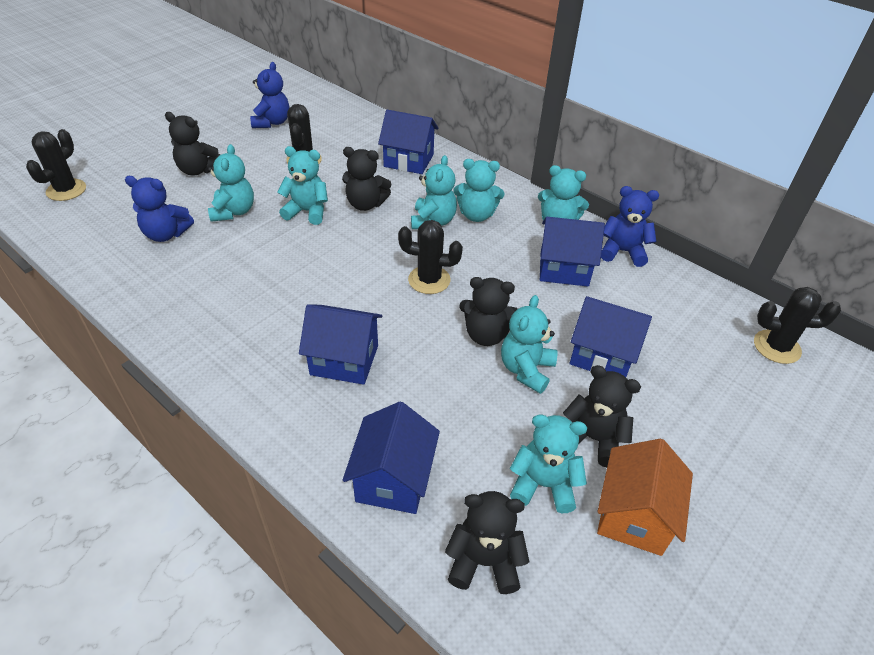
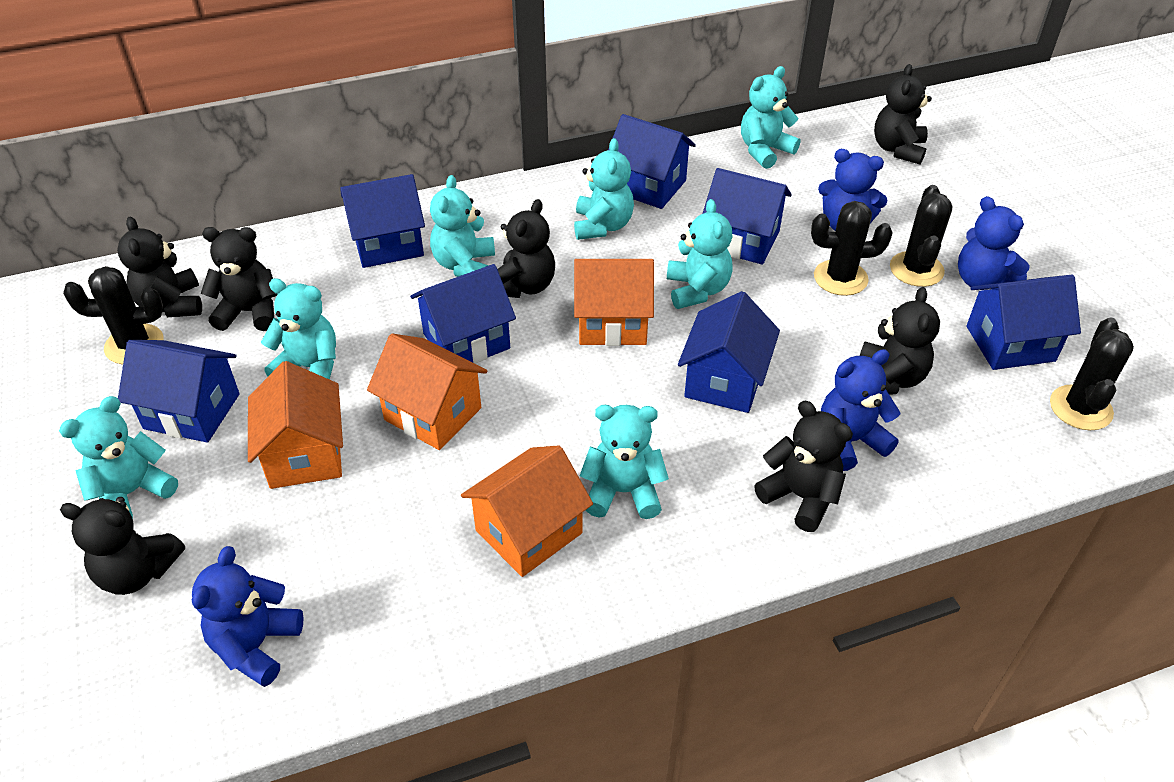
black teddy bear: 5 -> 7
blue house: 5 -> 7
blue teddy bear: 3 -> 4
orange house: 1 -> 4

